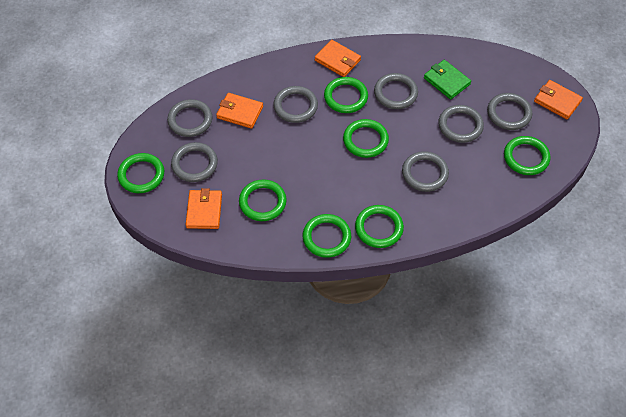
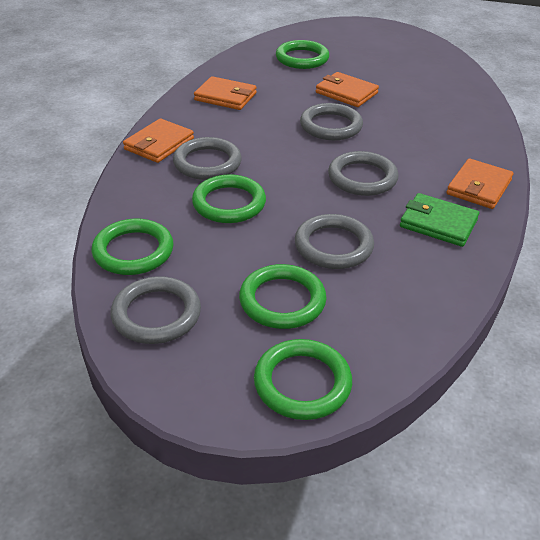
green ring: 7 -> 5
grey ring: 7 -> 5

